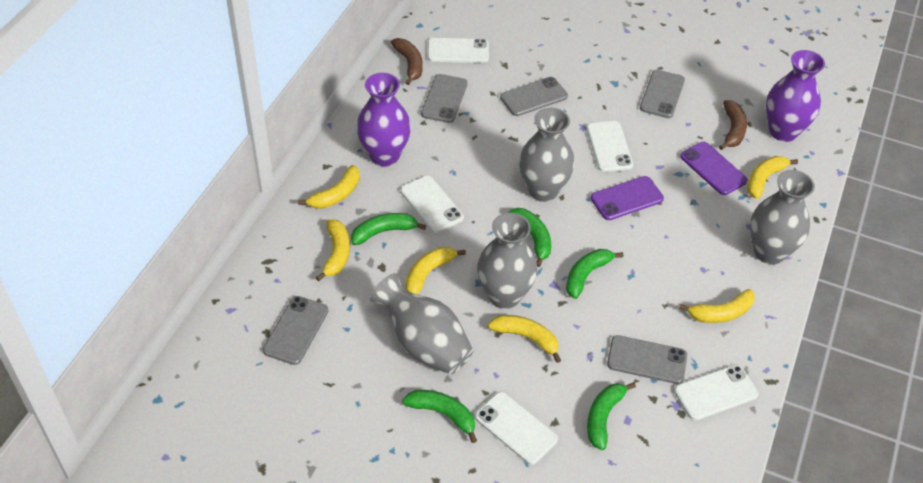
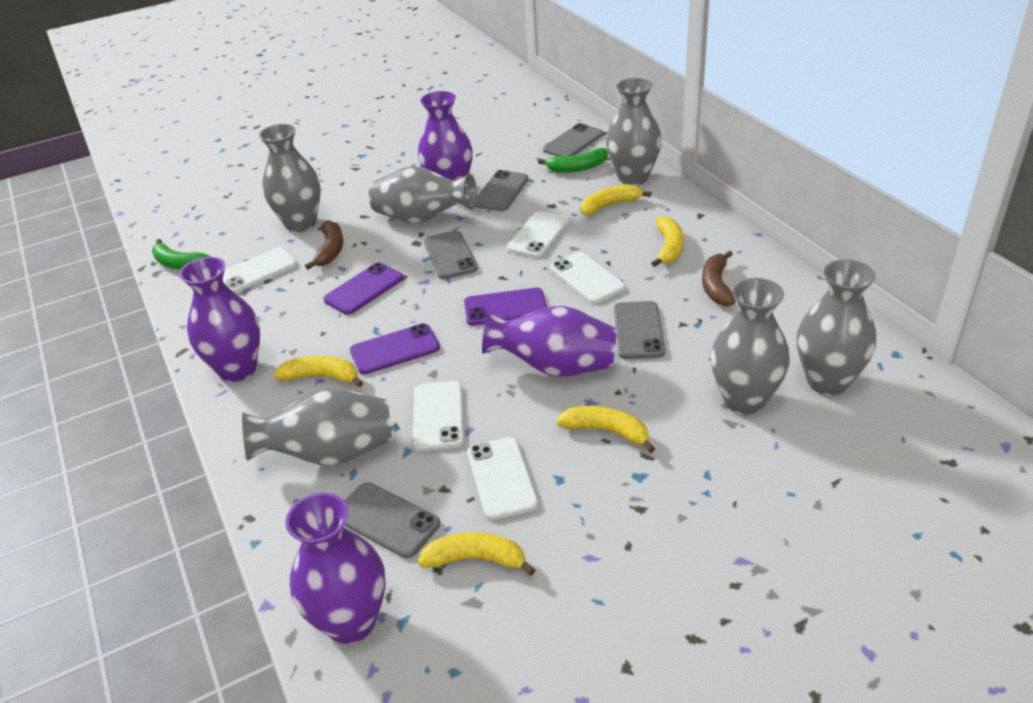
green banana: 5 -> 2
grey vase: 4 -> 6
purple phone: 2 -> 3
purple vase: 2 -> 4
yellow banana: 6 -> 5

